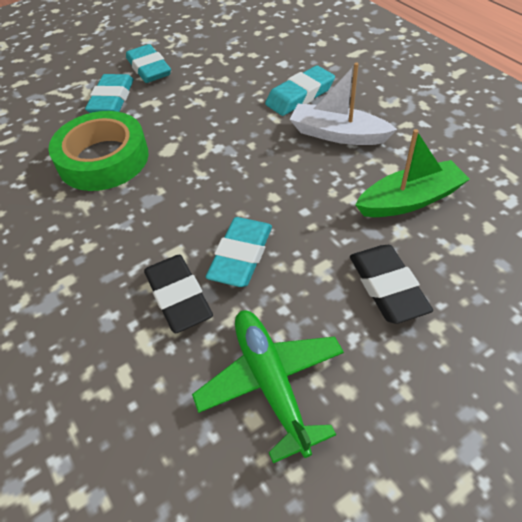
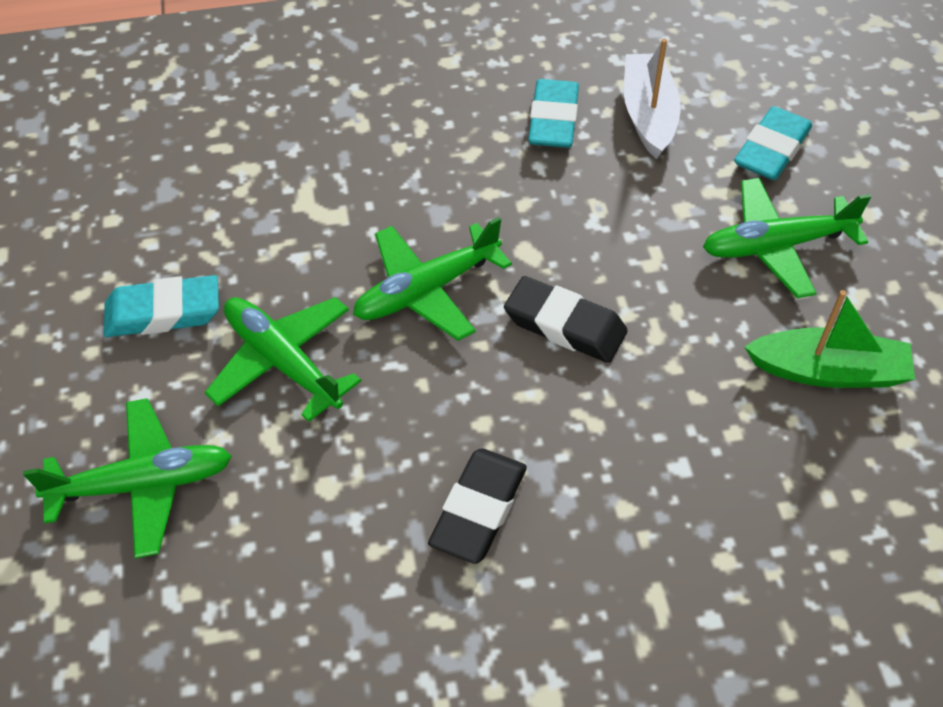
green plane: 1 -> 4
green tape: 1 -> 0
turquoise eraser: 4 -> 3

